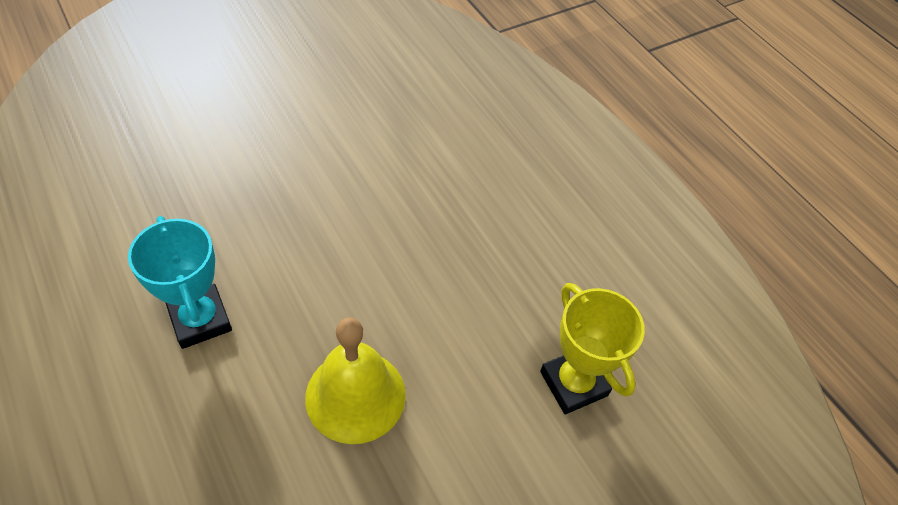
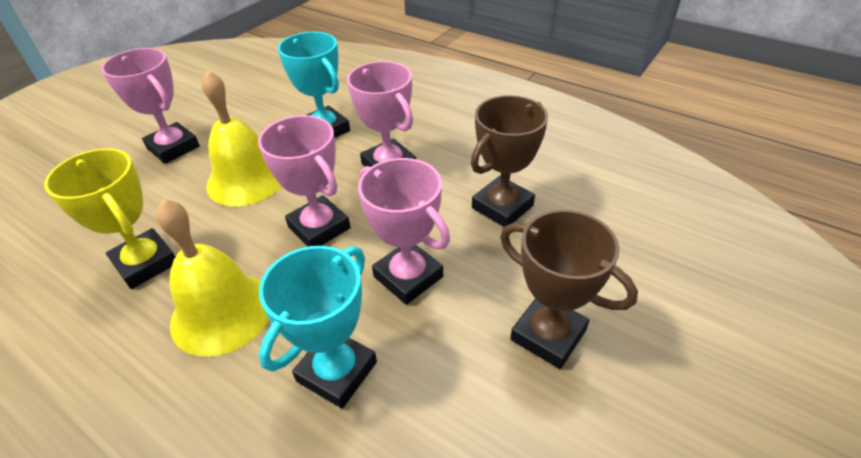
brown trophy: 0 -> 2
pink trophy: 0 -> 4
turquoise trophy: 1 -> 2
yellow bell: 1 -> 2

